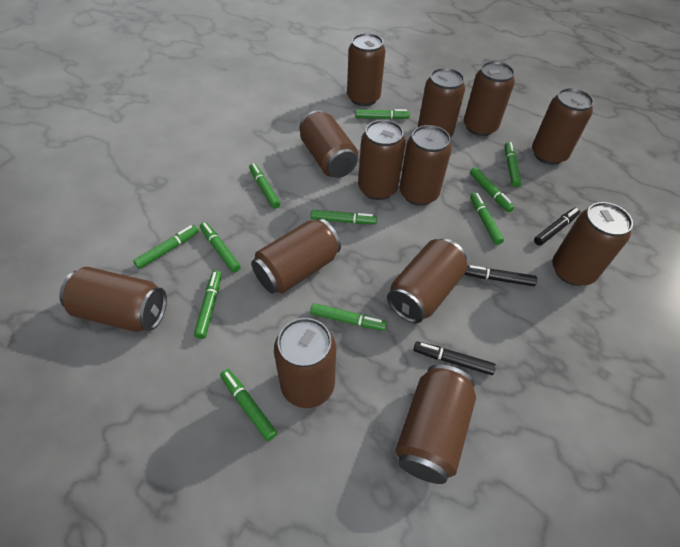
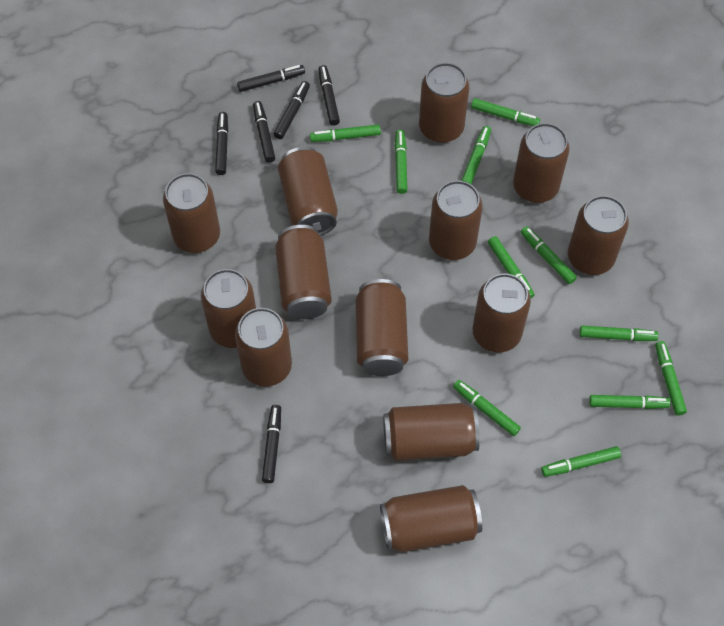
black marker: 3 -> 6

